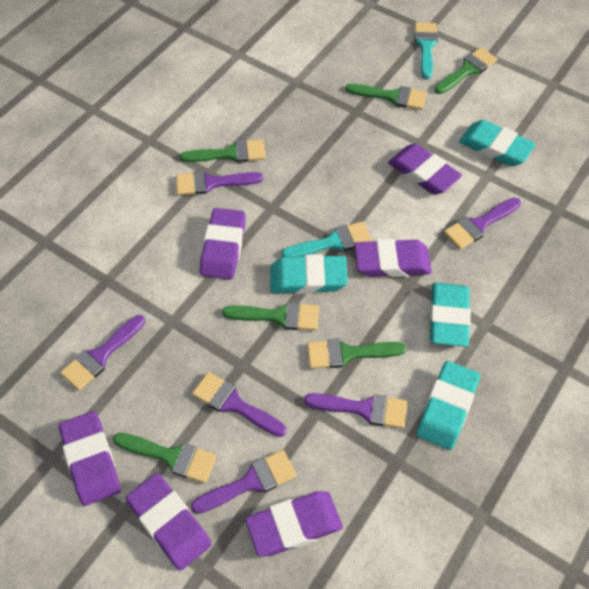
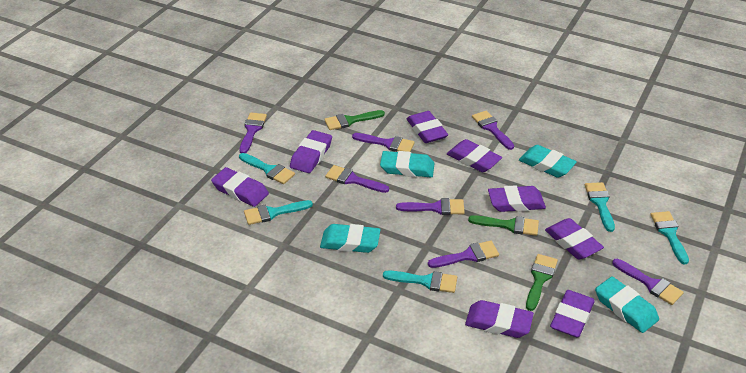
green brush: 6 -> 3
purple brush: 6 -> 7
purple eraser: 6 -> 8
turquoise brush: 2 -> 5

